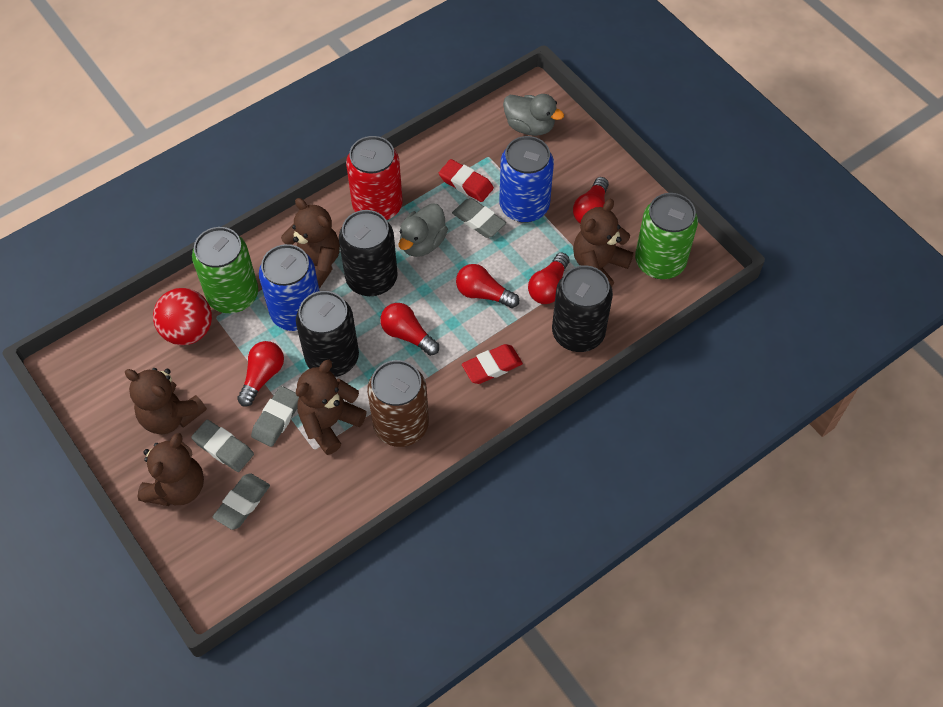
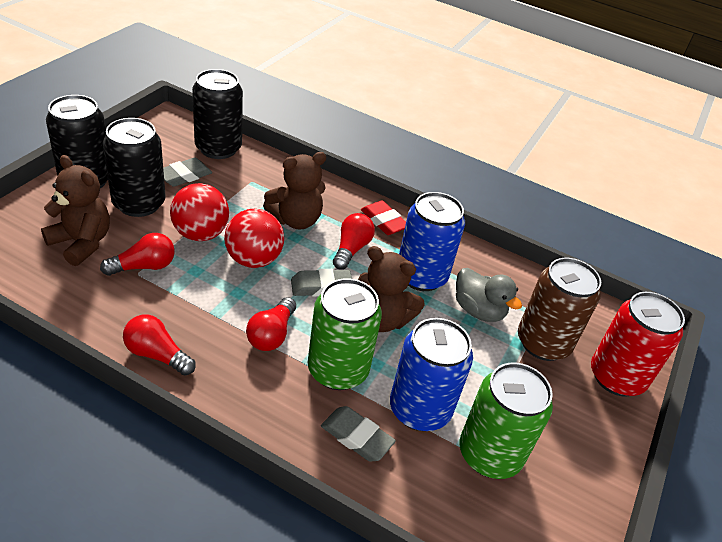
brown teddy bear: 5 -> 3
grey duck: 2 -> 1
grey eraser: 4 -> 3
red ball: 1 -> 2
red eraser: 2 -> 1
red light bulb: 5 -> 4

